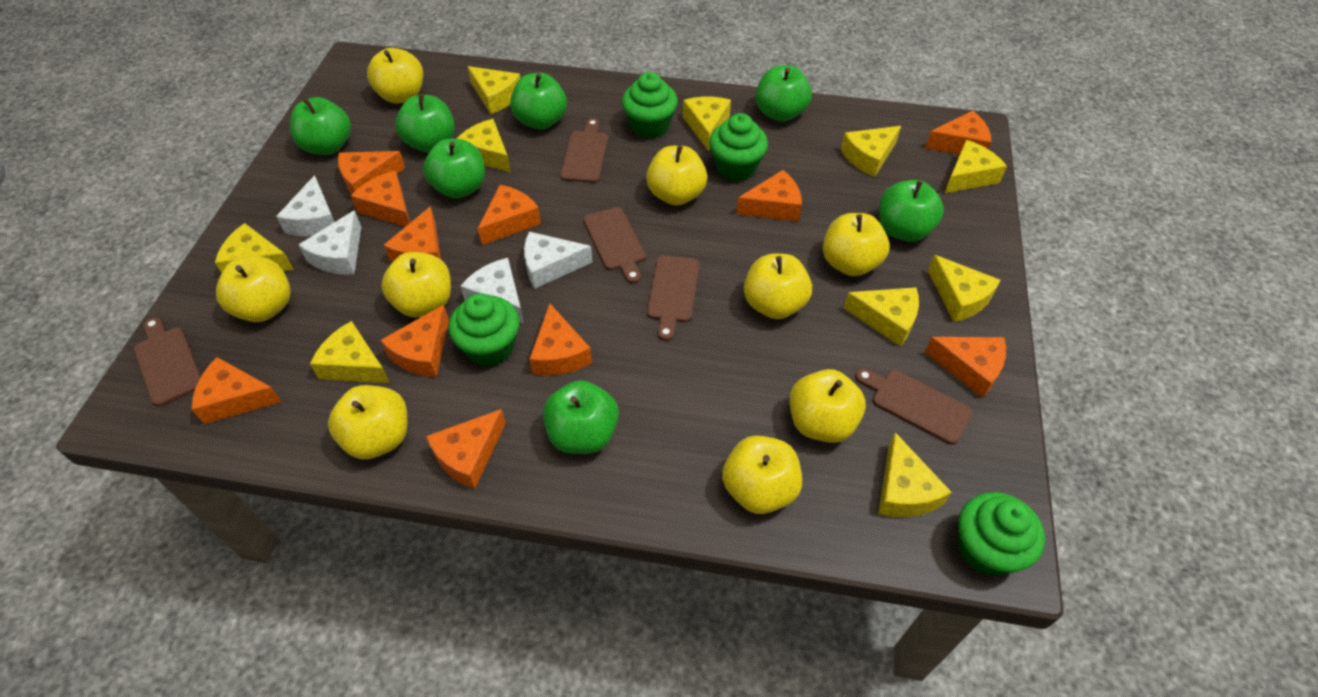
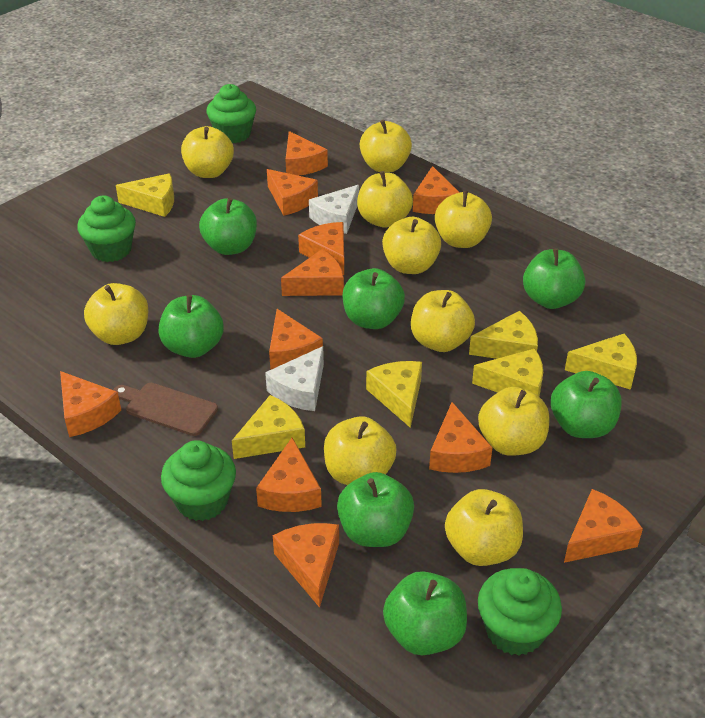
brown cutting board: 5 -> 1
white cheese: 4 -> 2
yellow apple: 9 -> 10
yellow cheese: 10 -> 6

